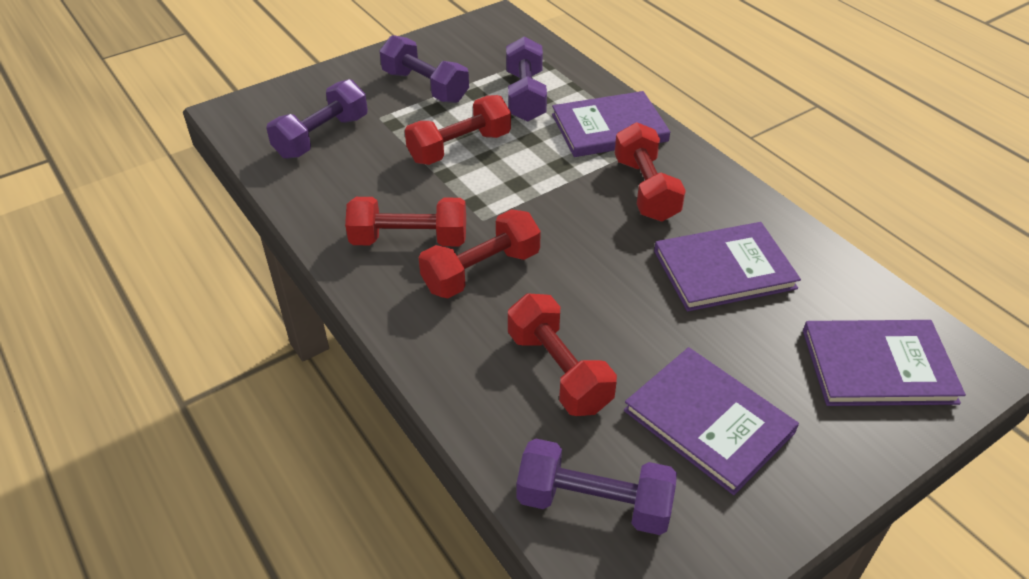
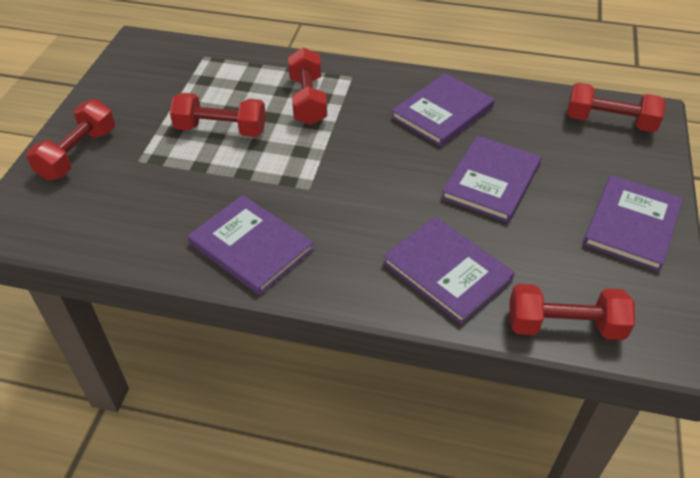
purple book: 4 -> 5
purple dumbbell: 4 -> 0

